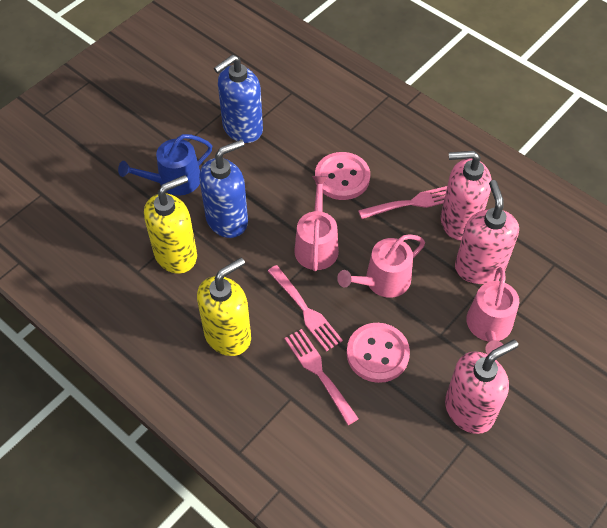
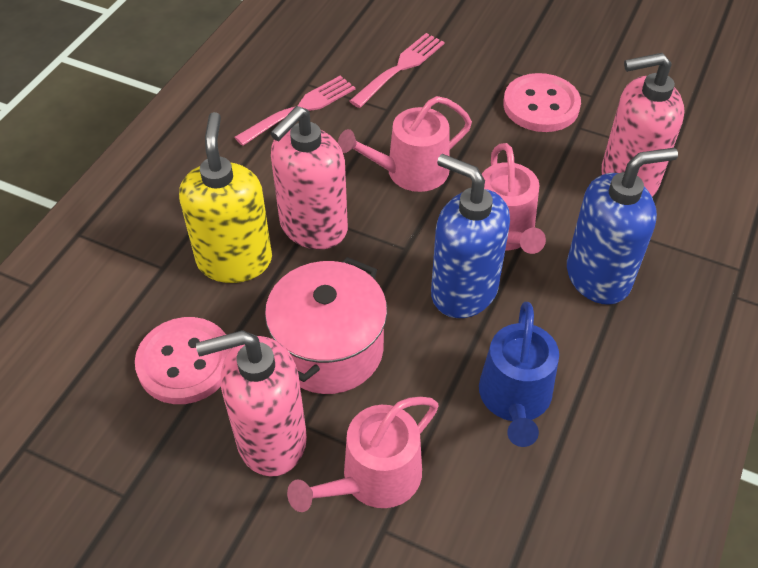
pink fork: 3 -> 2
pink pot: 0 -> 1
yellow soap dispenser: 2 -> 1

